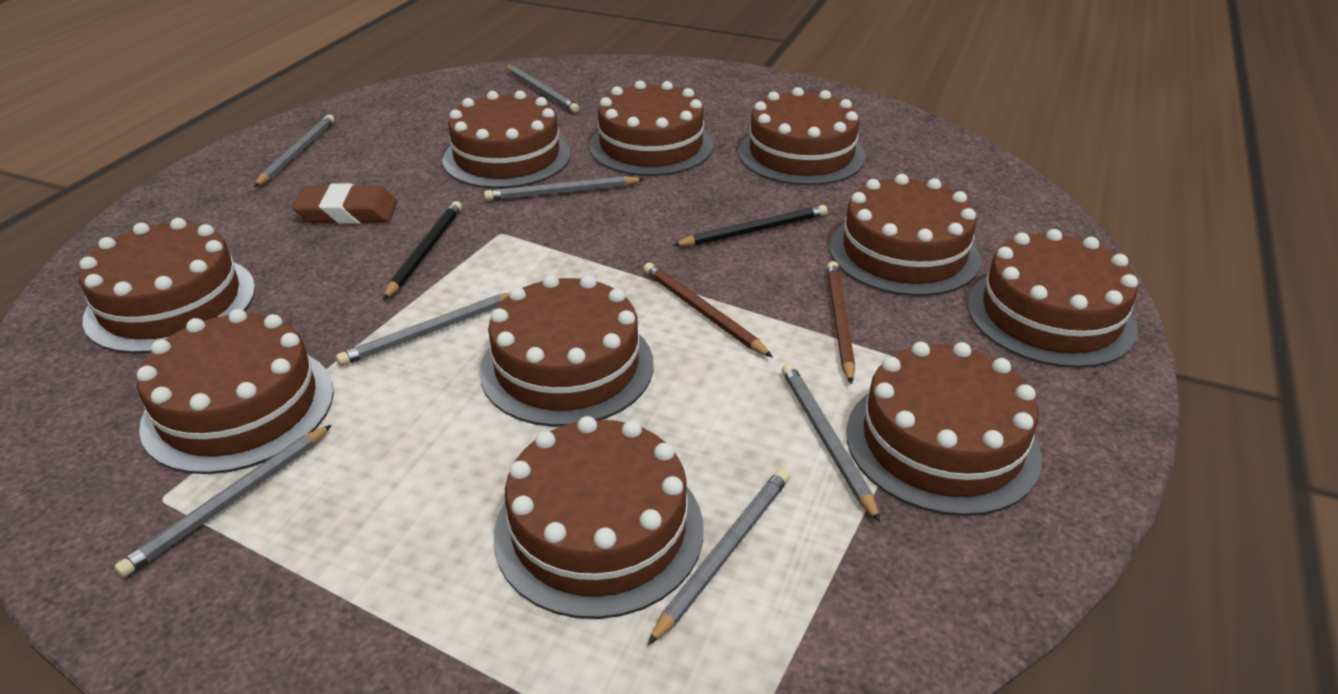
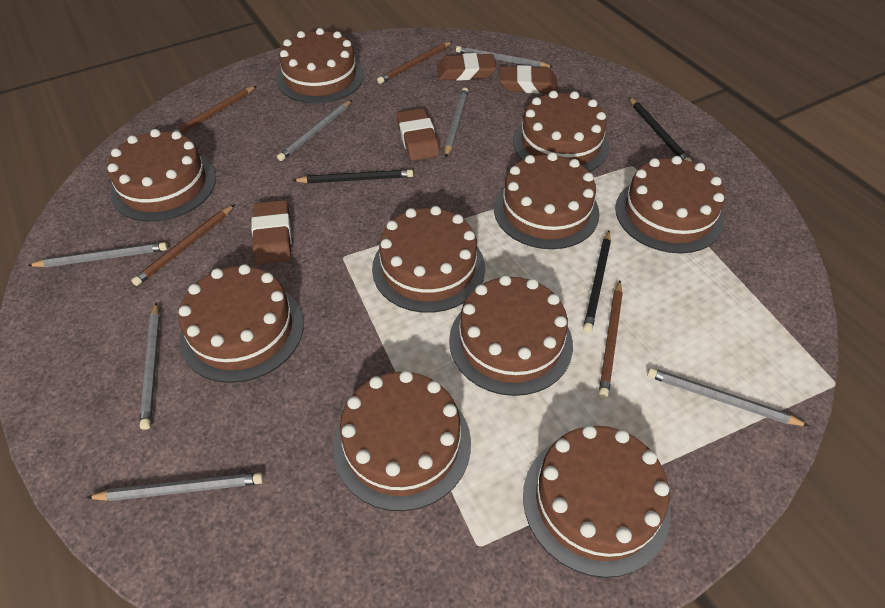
black pencil: 2 -> 3
brown eraser: 1 -> 4
brown pencil: 2 -> 4

